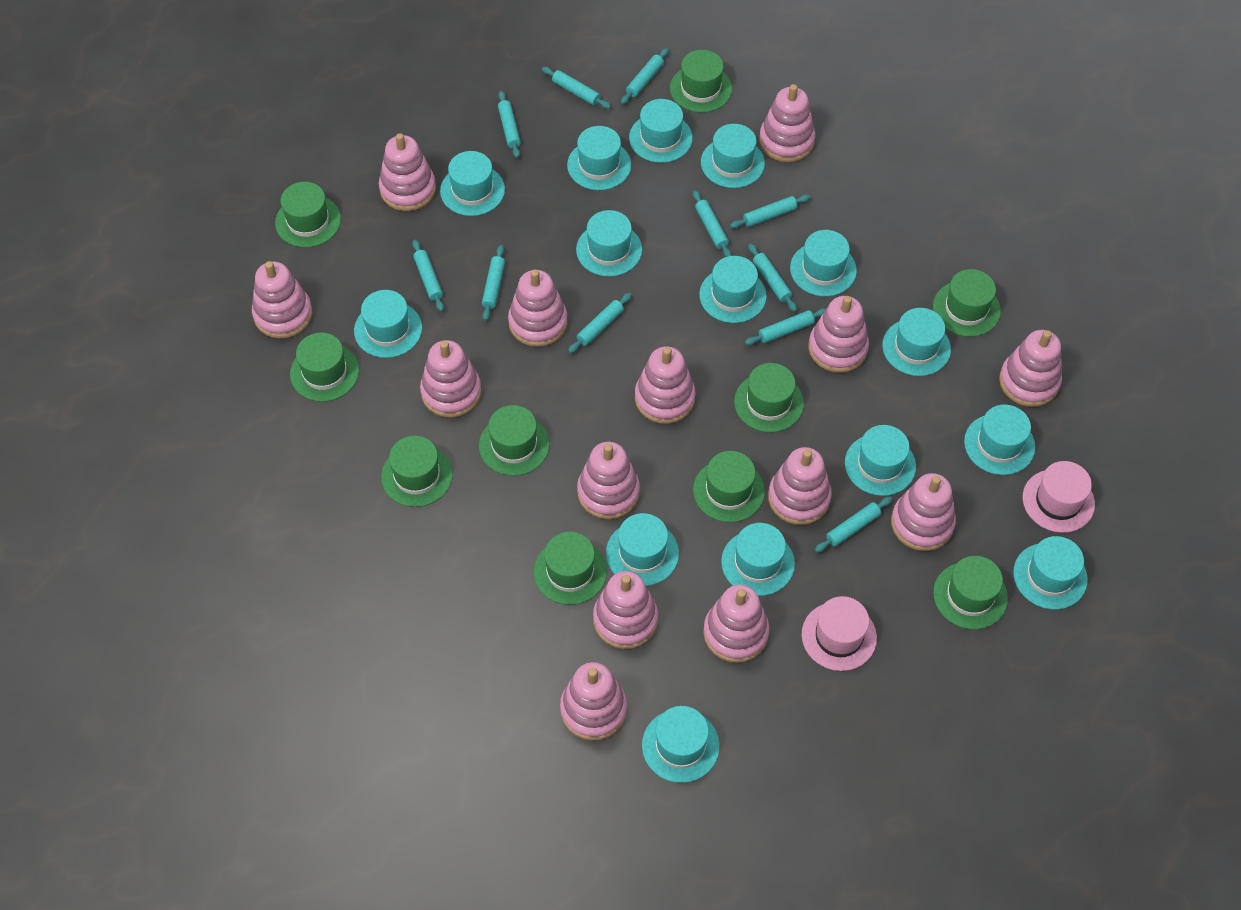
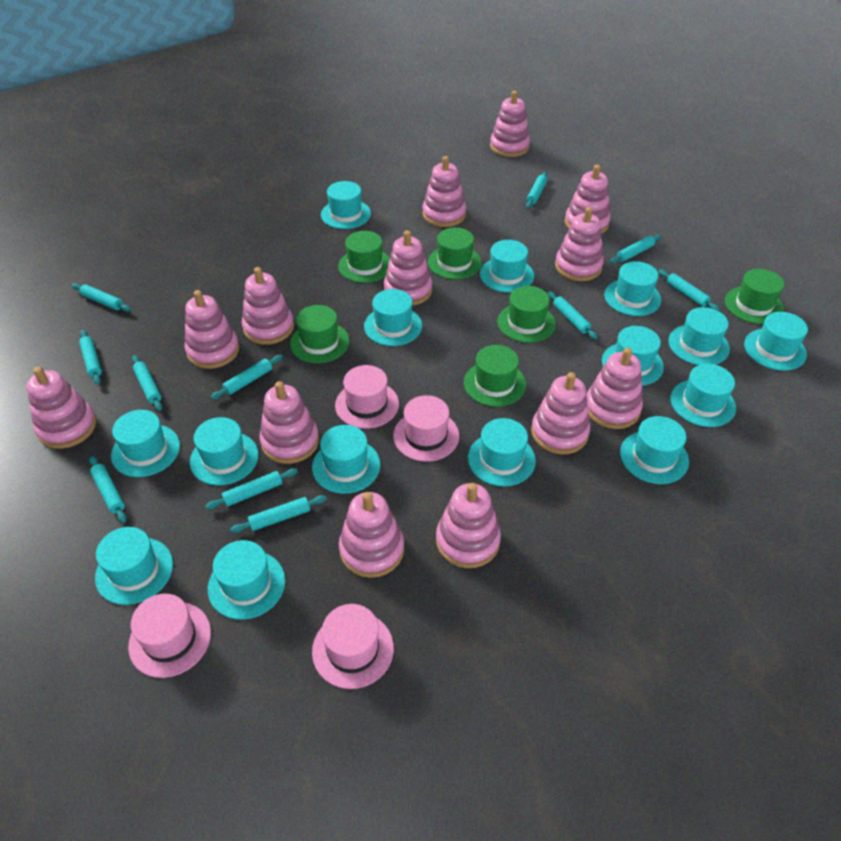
green hat: 10 -> 6
pink hat: 2 -> 4
pink stacking toy: 14 -> 13

